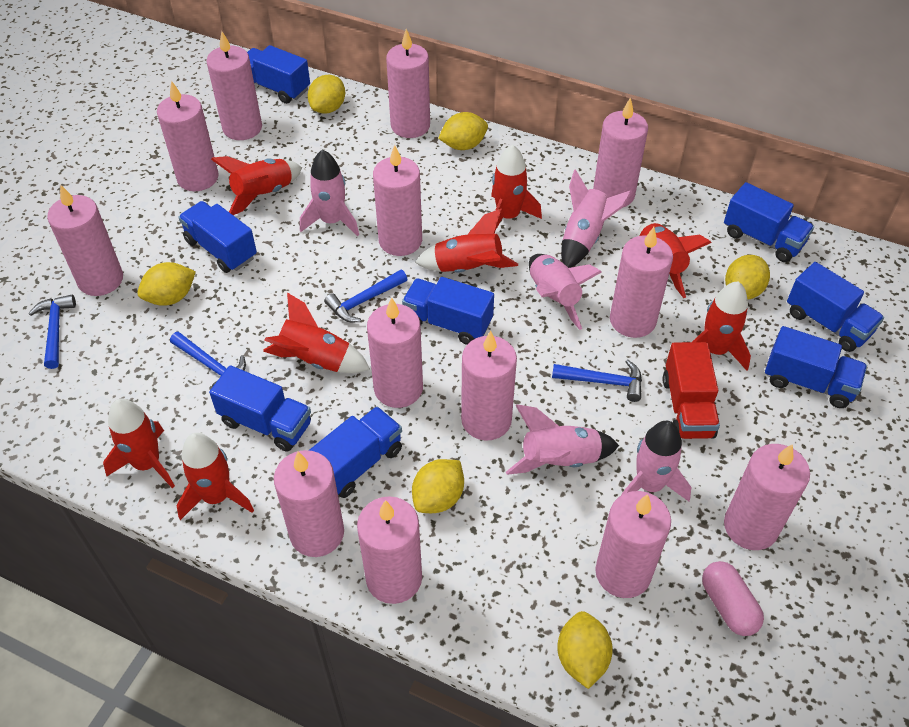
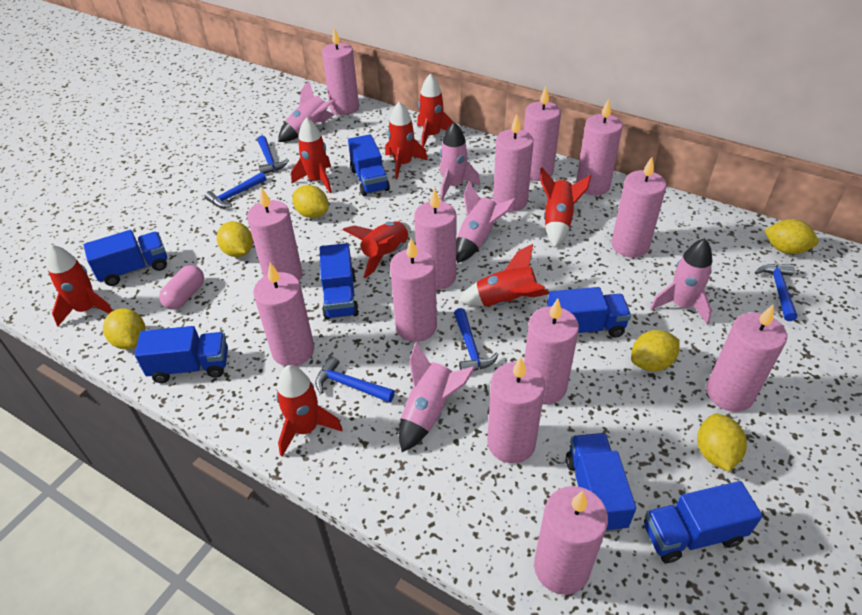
blue hammer: 4 -> 5
blue truck: 8 -> 7
red truck: 1 -> 0

